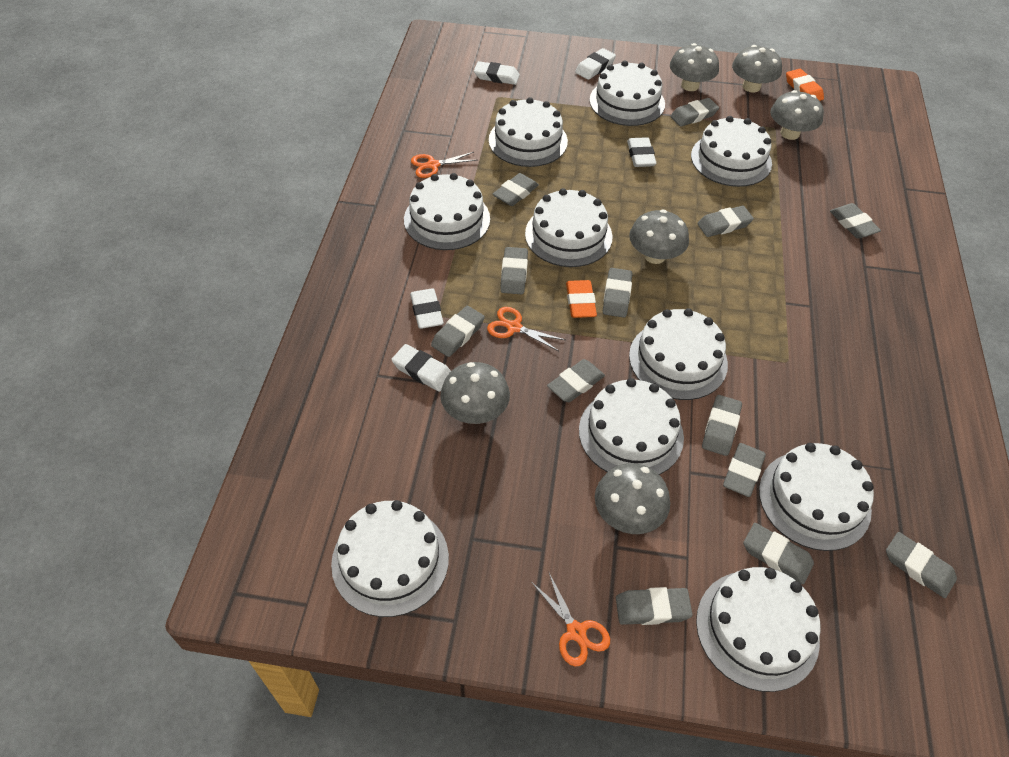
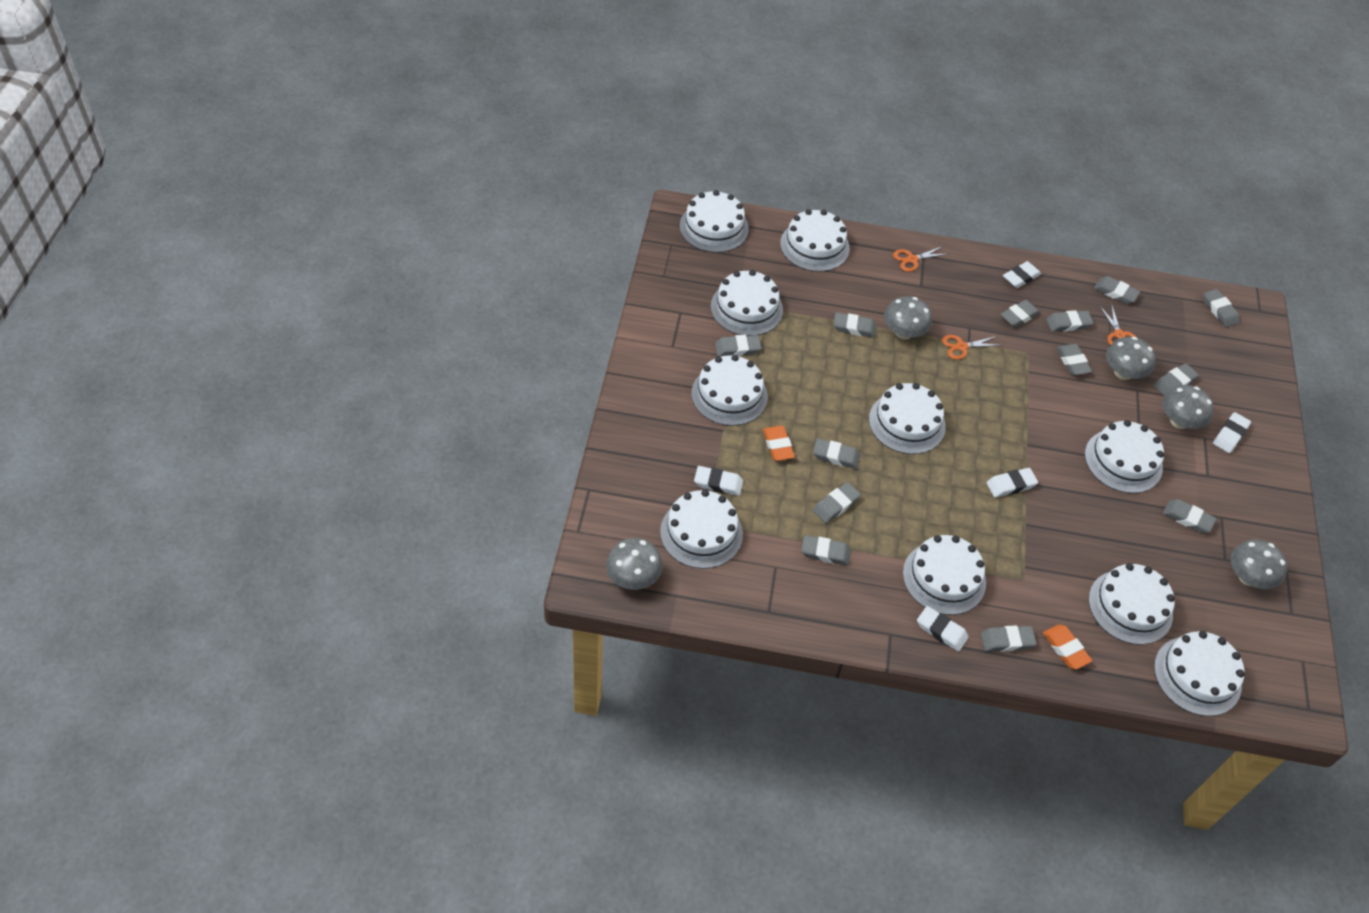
grey mushroom: 6 -> 5

